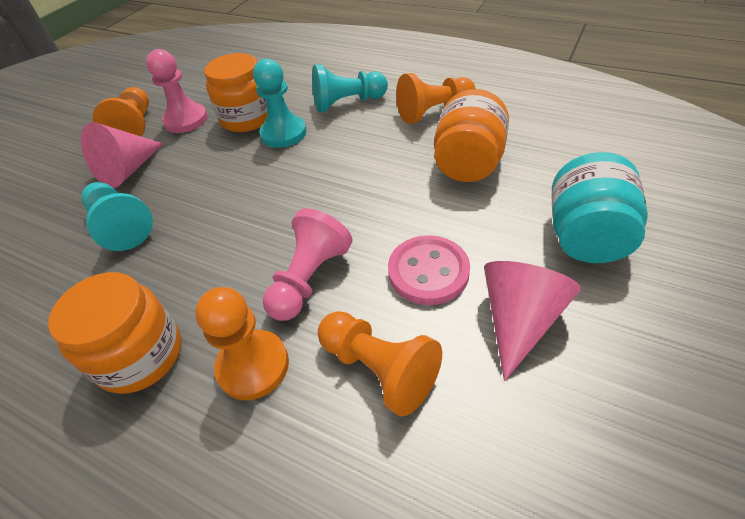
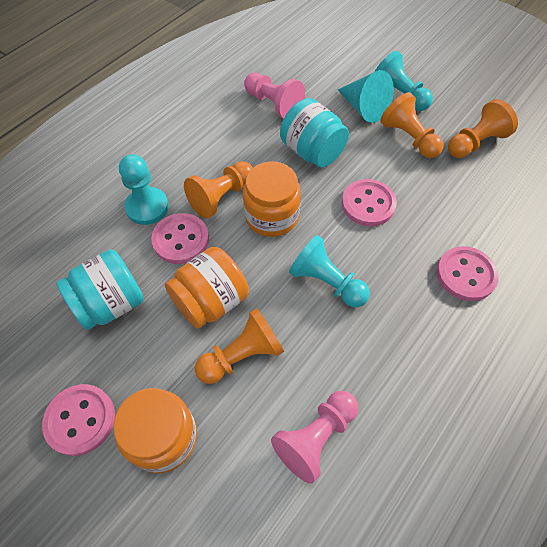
pink button: 1 -> 4
pink cone: 2 -> 0
turquoise cone: 0 -> 1
turquoise jar: 1 -> 2

